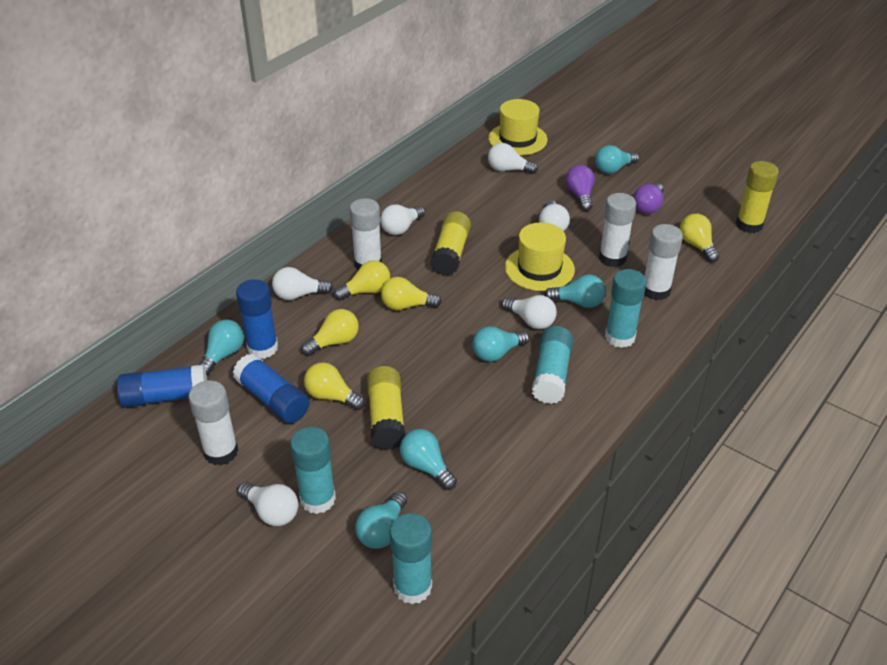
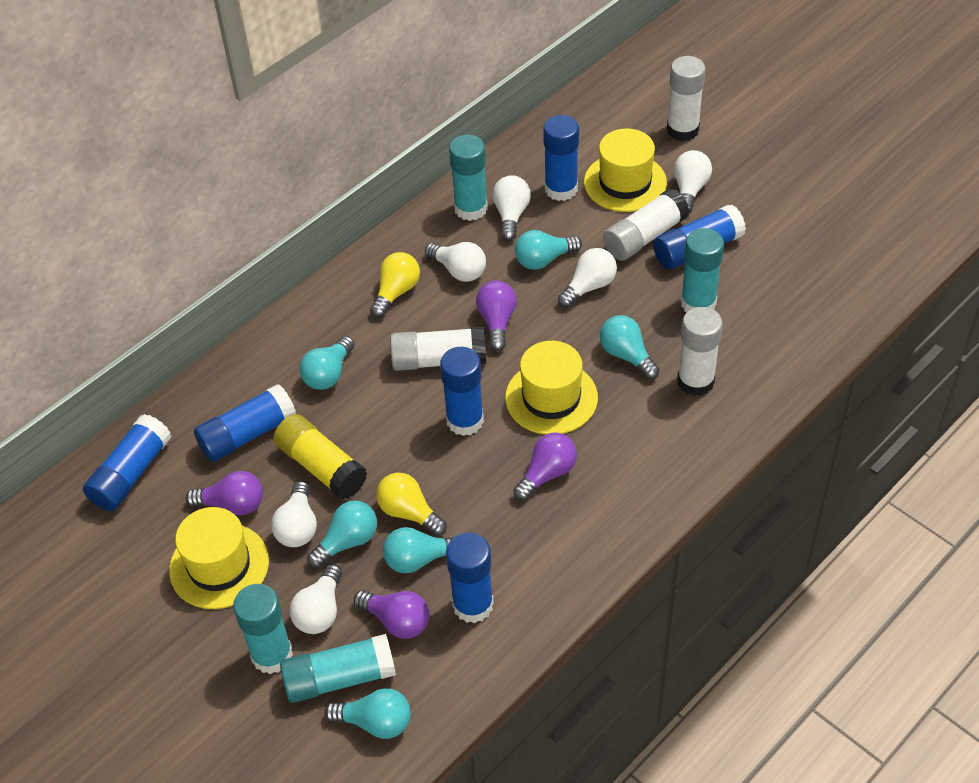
blue glue stick: 3 -> 6
purple light bulb: 2 -> 4
yellow glue stick: 3 -> 1
yellow hat: 2 -> 3
yellow light bulb: 5 -> 2

